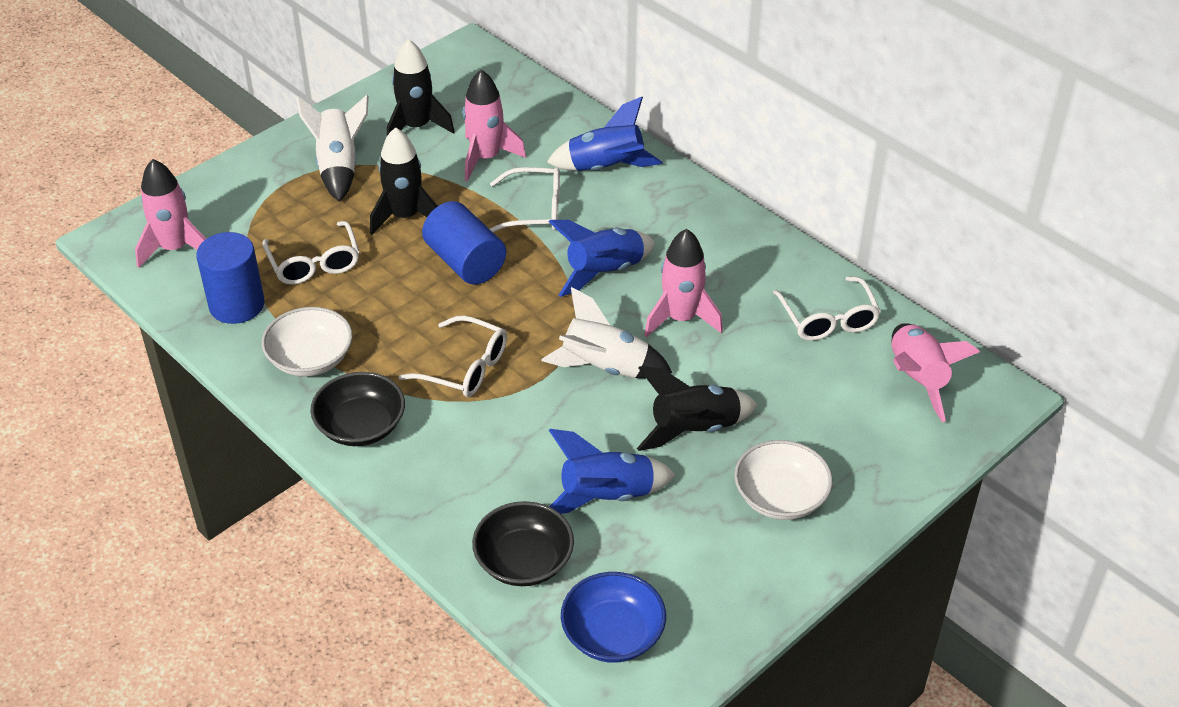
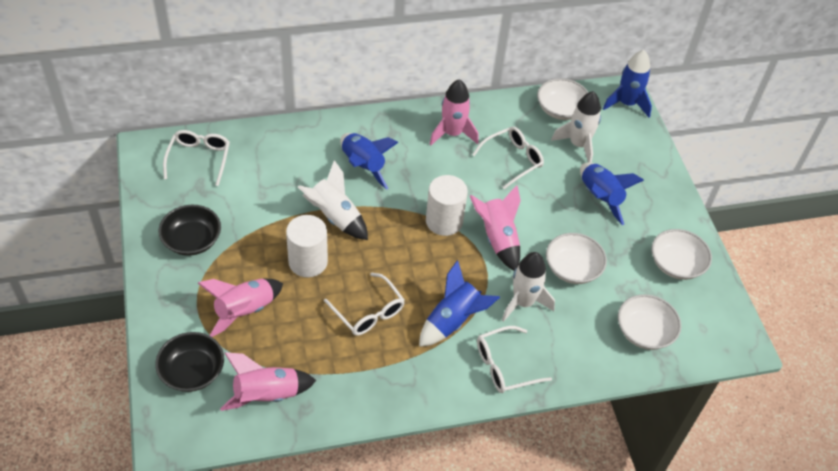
black rocket: 3 -> 0
blue bowl: 1 -> 0
blue cylinder: 2 -> 0
blue rocket: 3 -> 4
white bowl: 2 -> 4
white cylinder: 0 -> 2
white rocket: 2 -> 3

